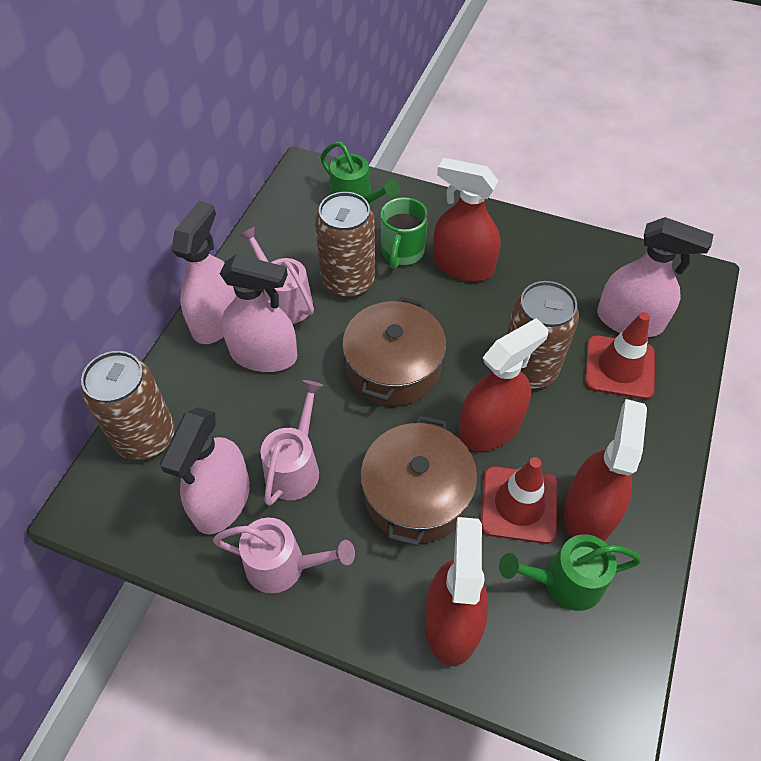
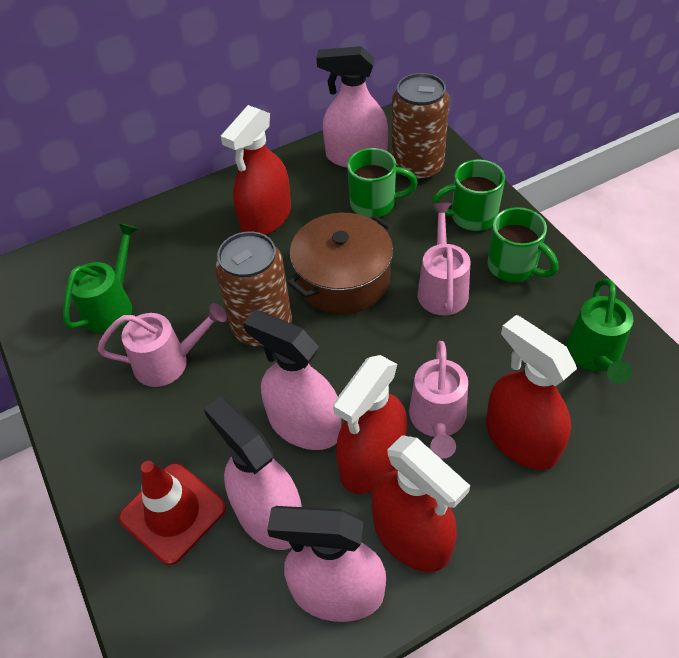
brown can: 3 -> 2
brown pot: 2 -> 1
green mug: 1 -> 3
red traffic cone: 2 -> 1

